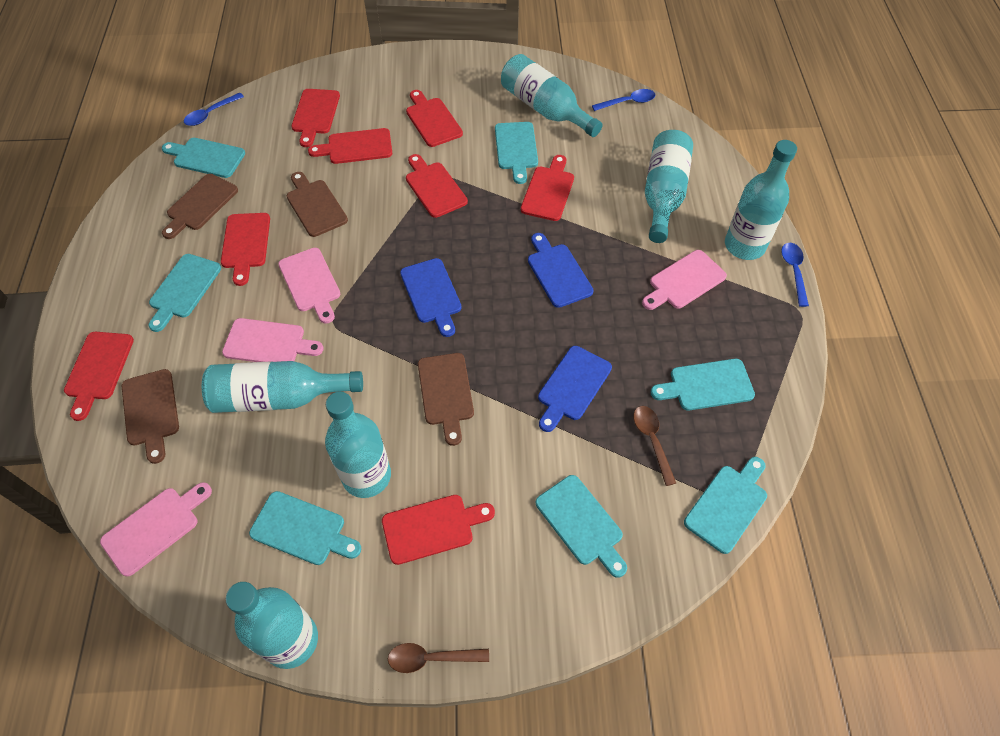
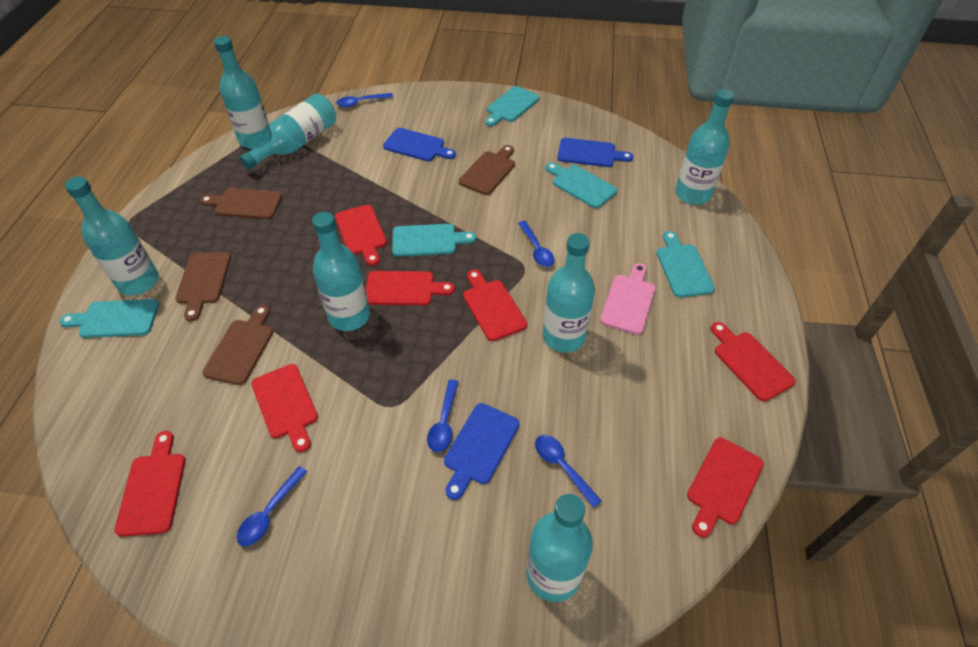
blue spoon: 3 -> 5
brown spoon: 2 -> 0
pink cutting board: 4 -> 1
red cutting board: 8 -> 7
turquoise bottle: 6 -> 7
turquoise cutting board: 7 -> 5

